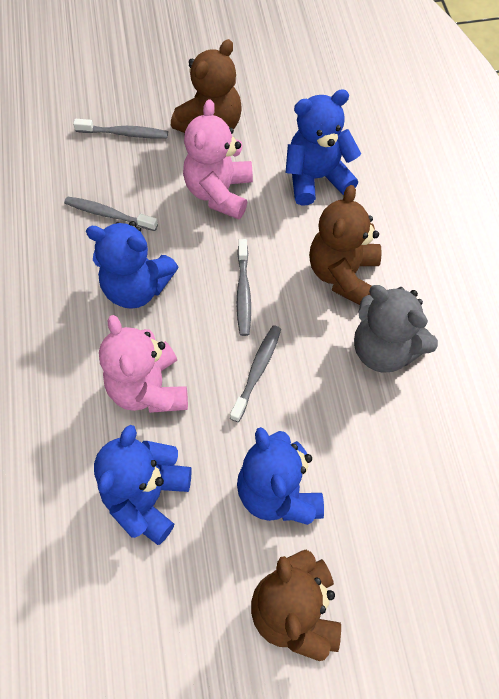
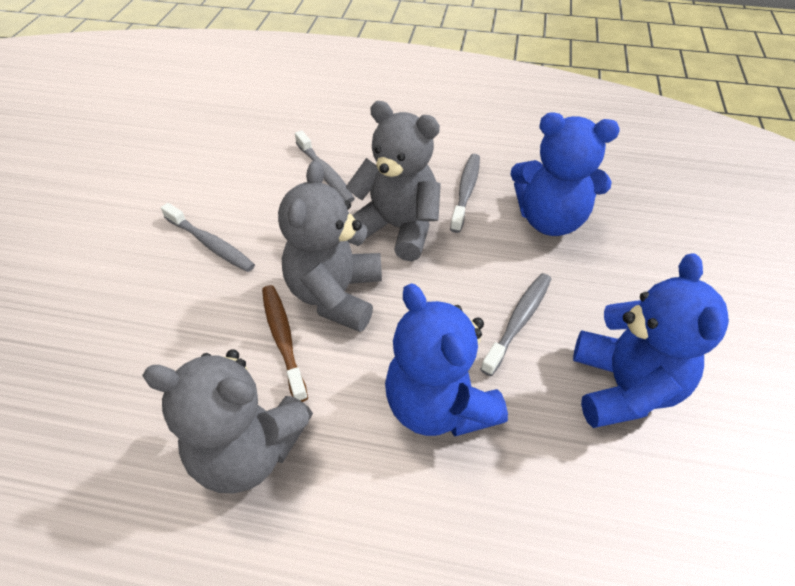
blue teddy bear: 4 -> 3
brown teddy bear: 3 -> 0
brown toothbrush: 0 -> 1
grey teddy bear: 1 -> 3
pink teddy bear: 2 -> 0

